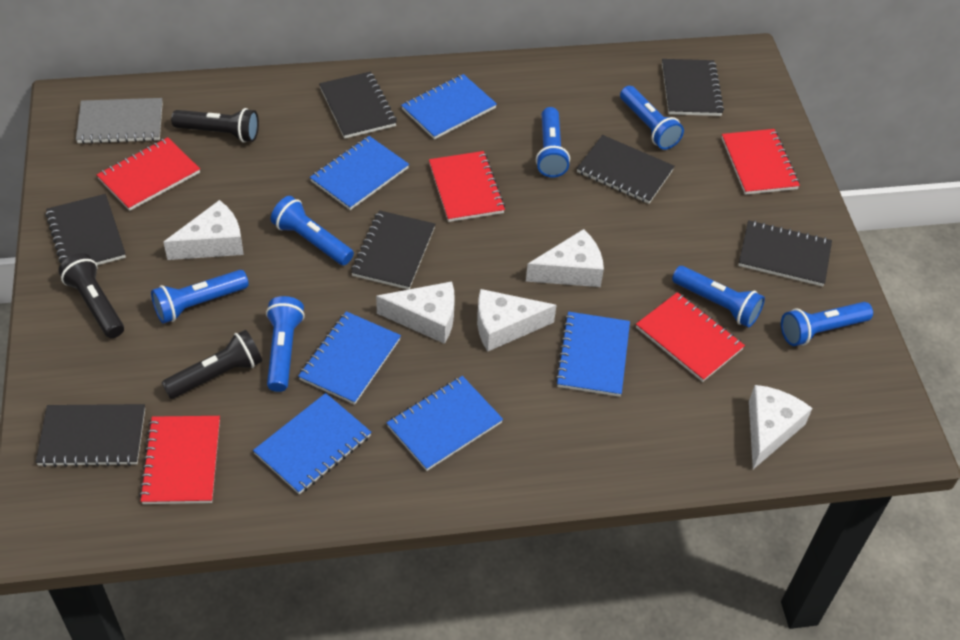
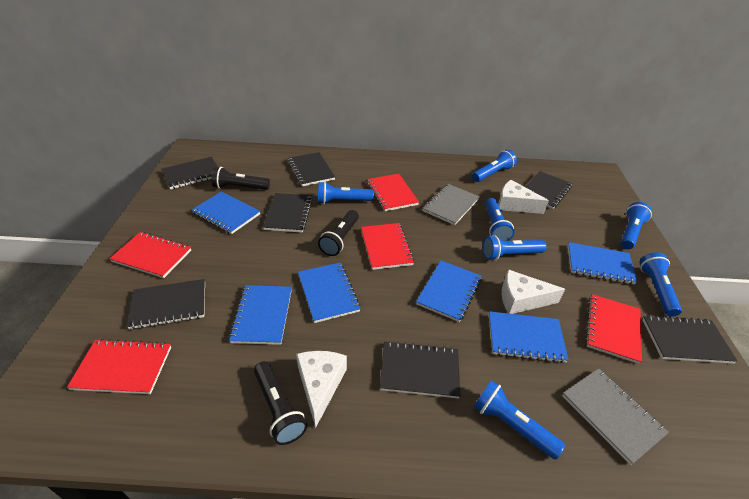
grey notebook: 1 -> 2
white cheese: 5 -> 3

